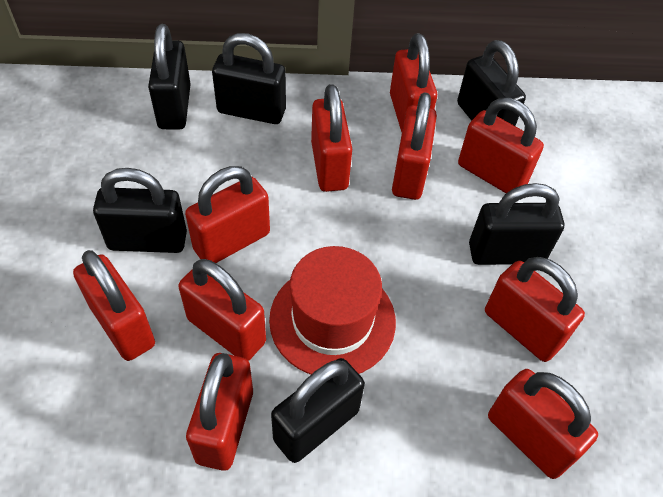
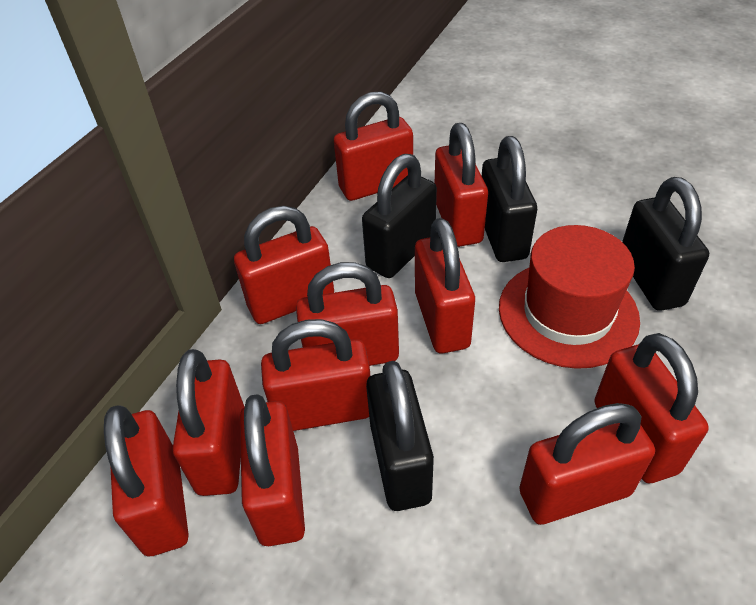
black padlock: 6 -> 4
red padlock: 10 -> 11

